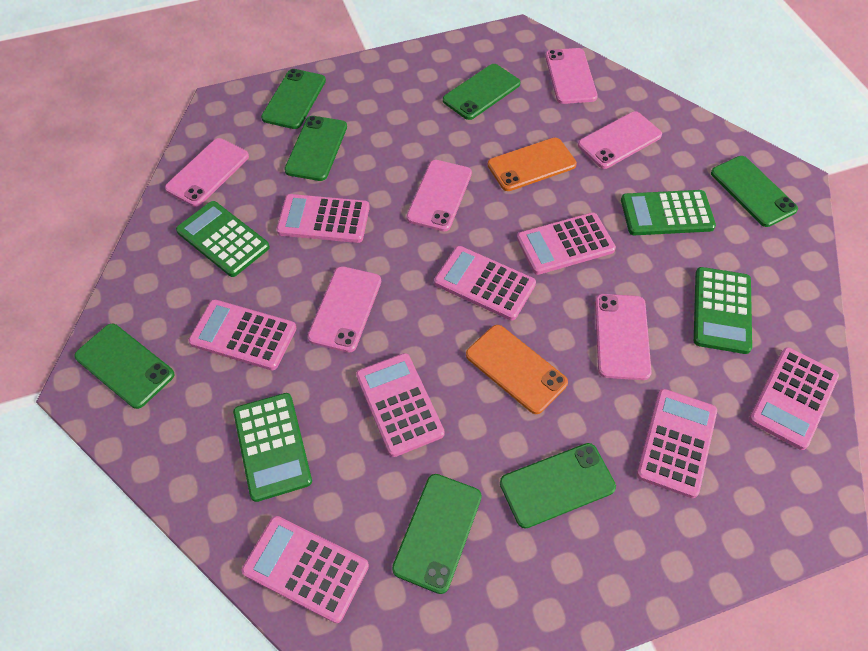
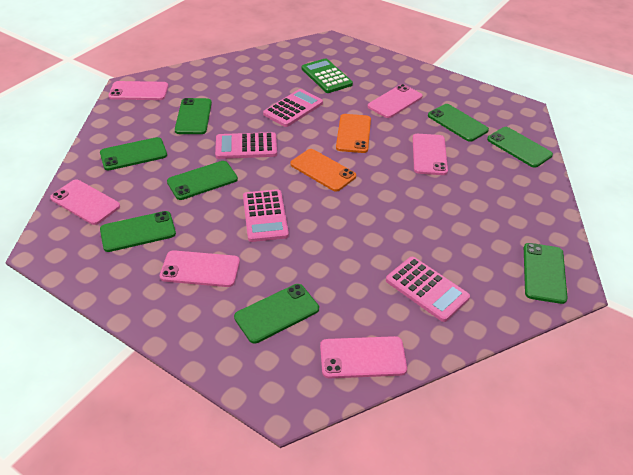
green calculator: 4 -> 1
green phone: 7 -> 8
pink calculator: 8 -> 4

